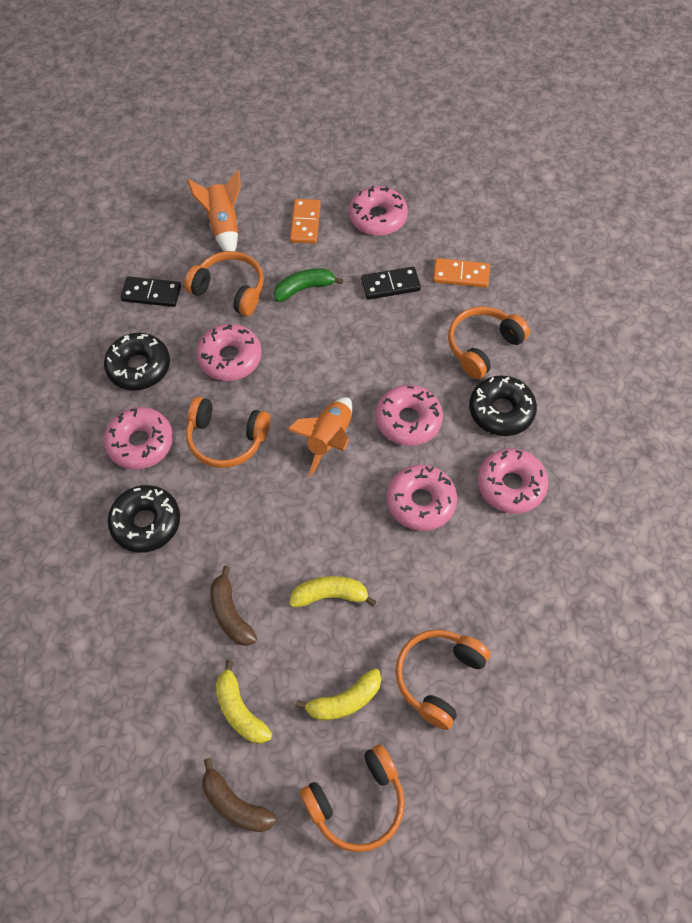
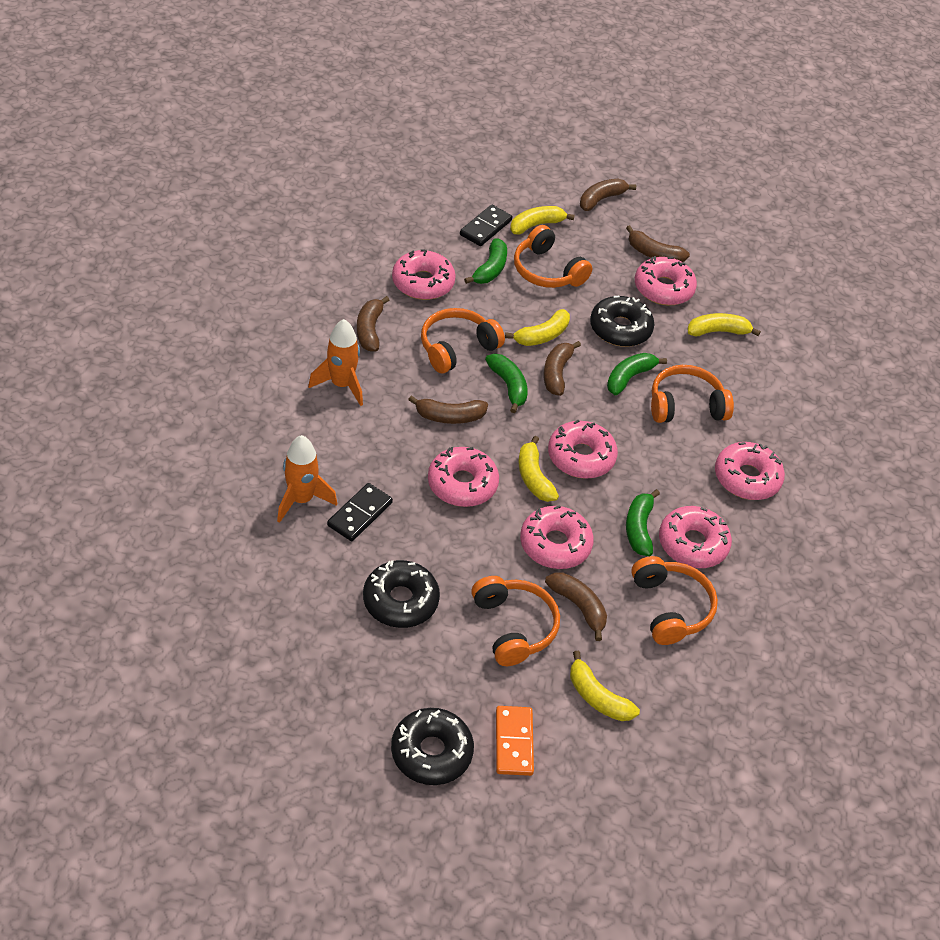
brown banana: 2 -> 6
green banana: 1 -> 4
orange domino: 2 -> 1
pink donut: 6 -> 7
yellow banana: 3 -> 5

